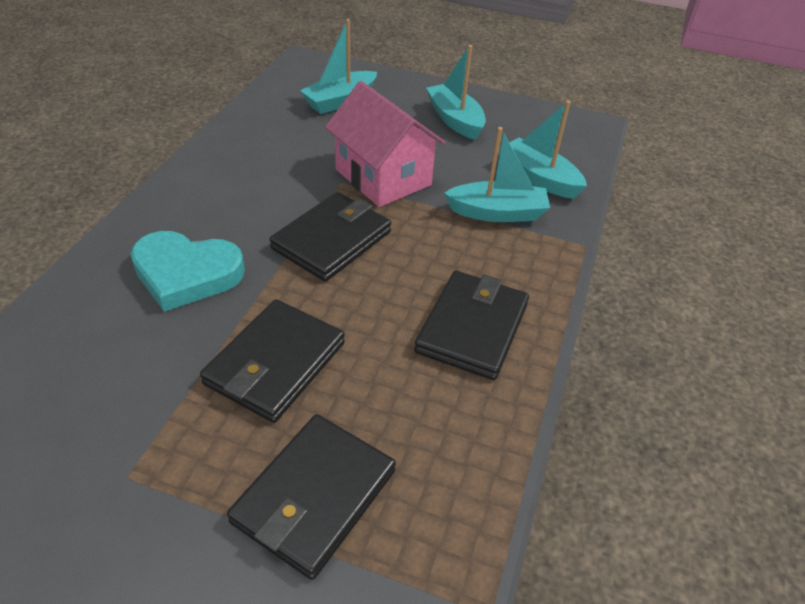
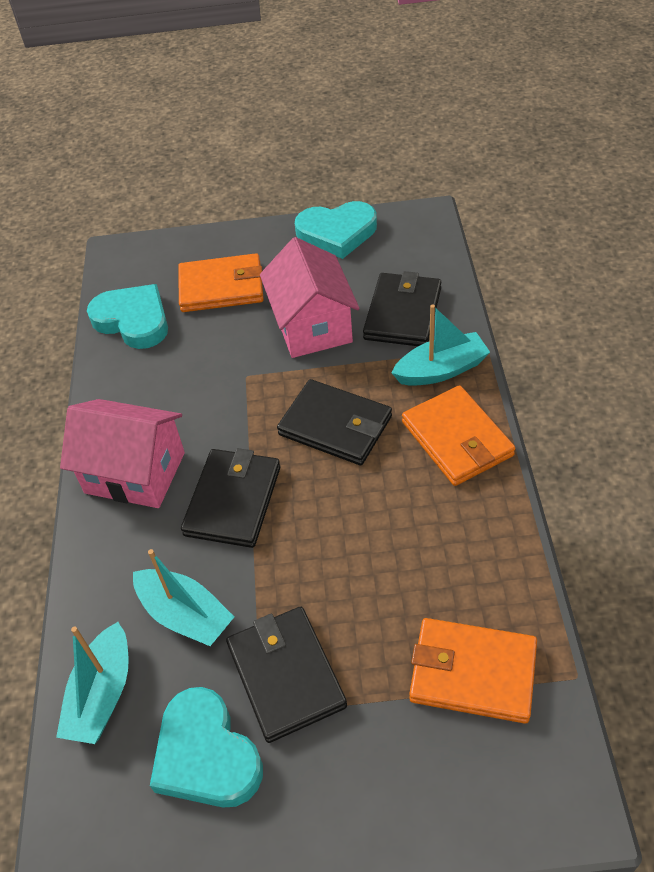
orange wallet: 0 -> 3
pink house: 1 -> 2
turquoise boat: 4 -> 3
turquoise heart: 1 -> 3

